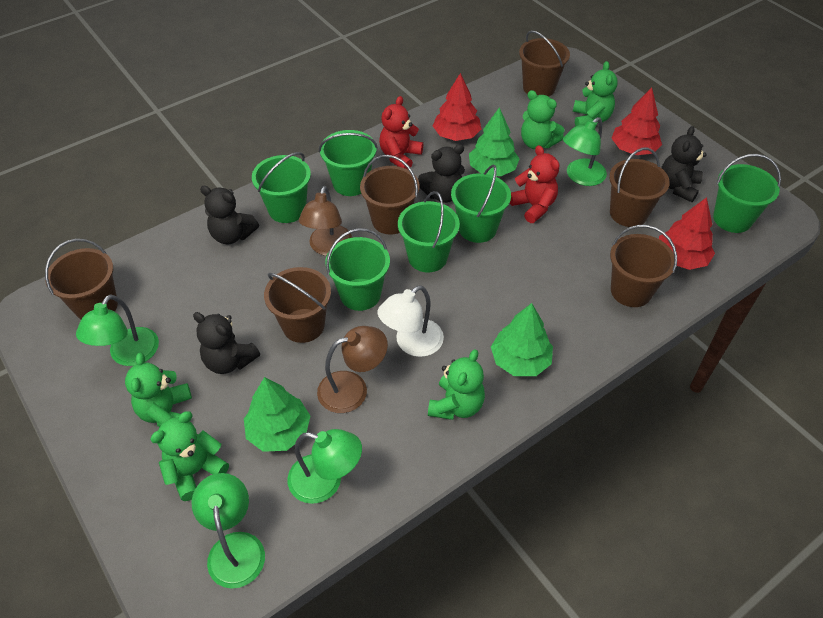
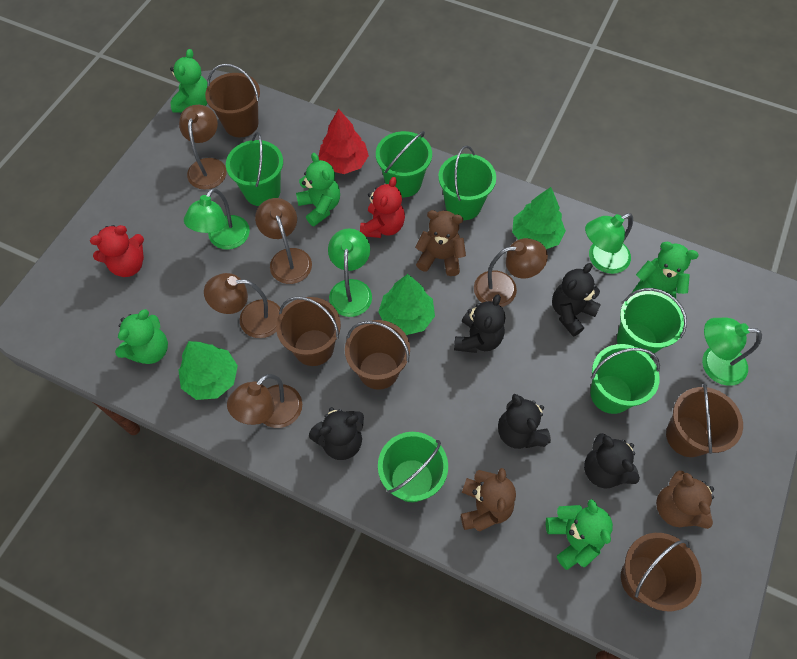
black teddy bear: 4 -> 5
brown bucket: 6 -> 5
brown lamp: 2 -> 5
brown teddy bear: 0 -> 3
red tree: 3 -> 1
white lamp: 1 -> 0

